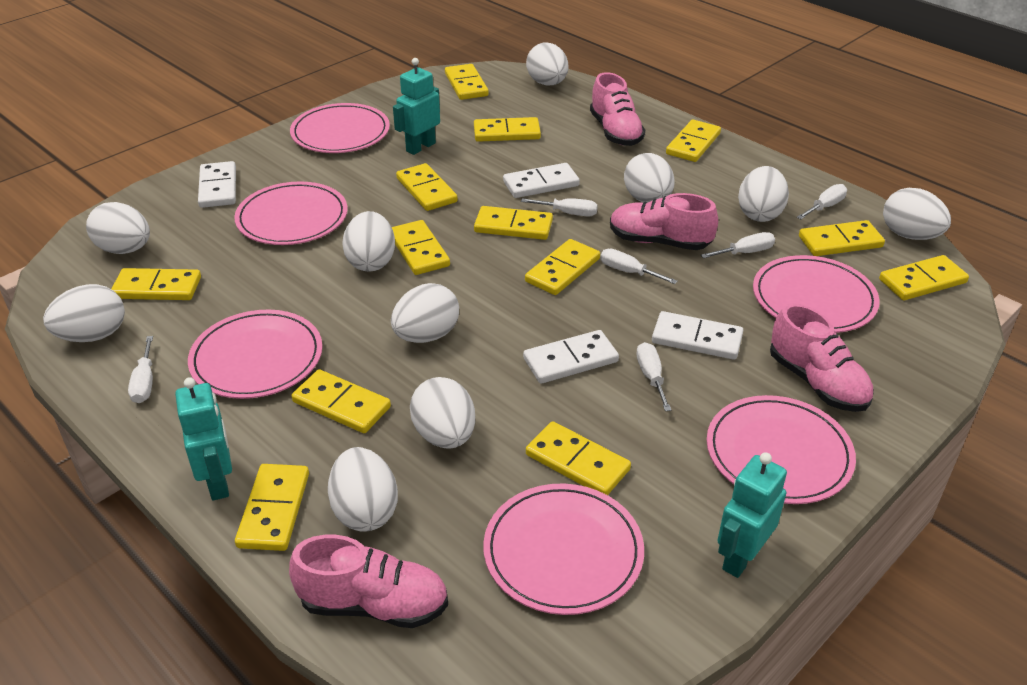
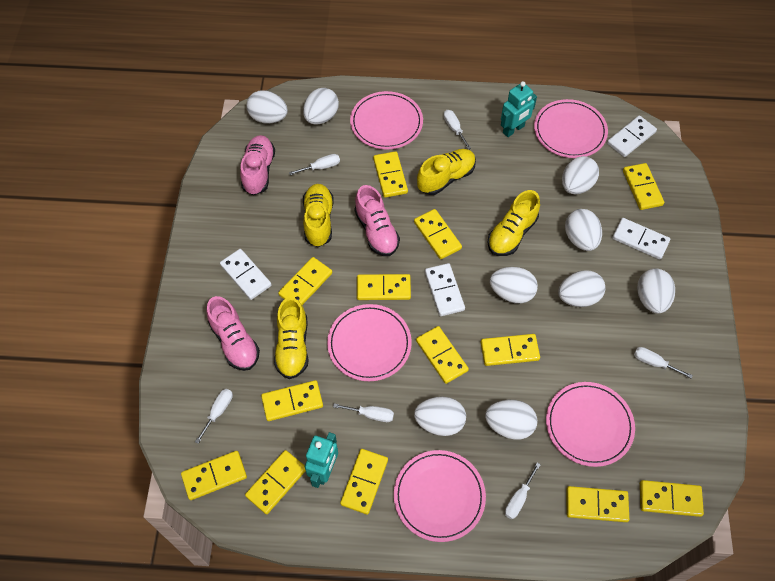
pink plate: 6 -> 5
pink shoe: 4 -> 3
turquoise robot: 3 -> 2
white egg: 10 -> 9
yellow shoe: 0 -> 4

